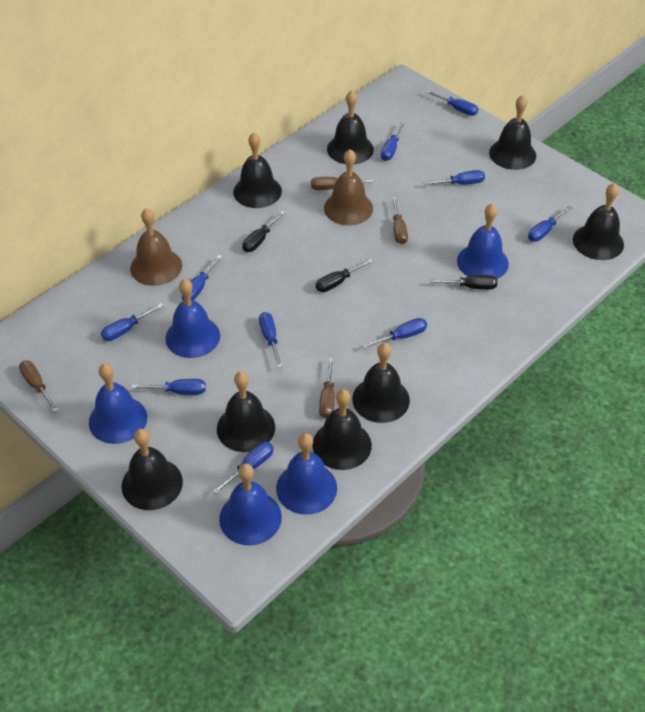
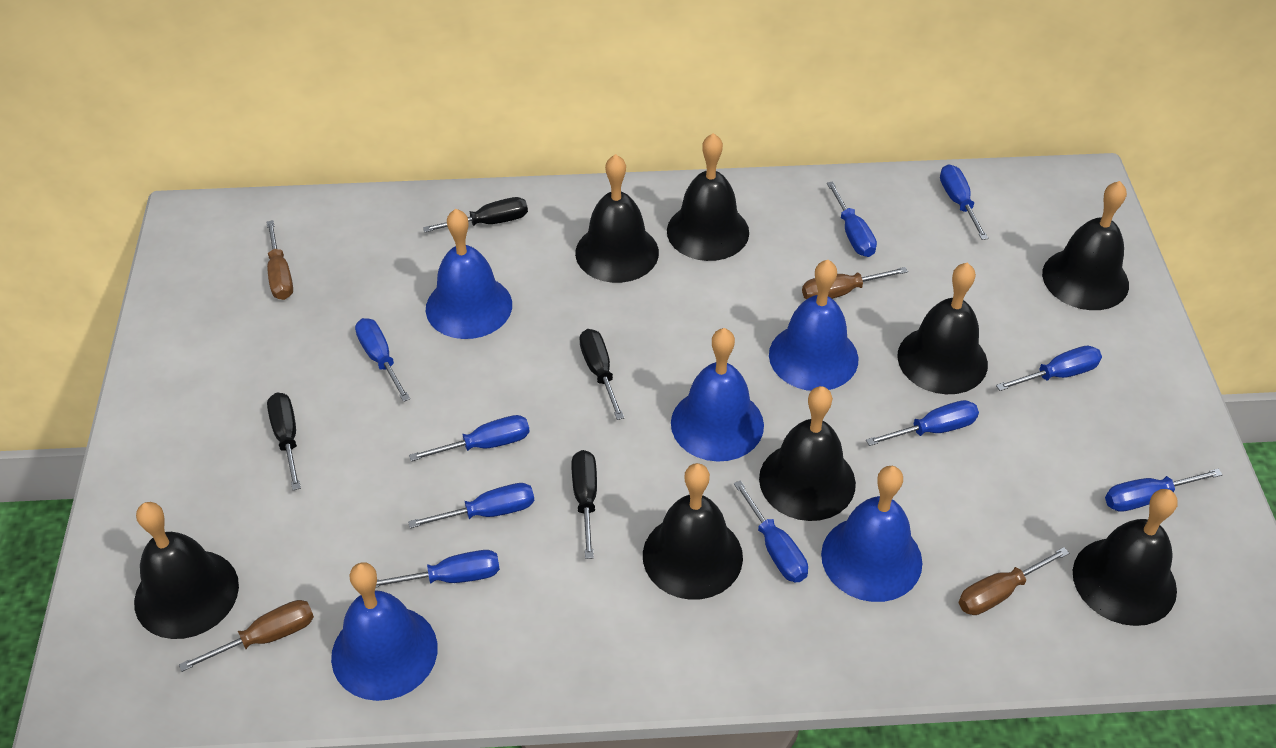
black screwdriver: 3 -> 4
brown bell: 2 -> 0

